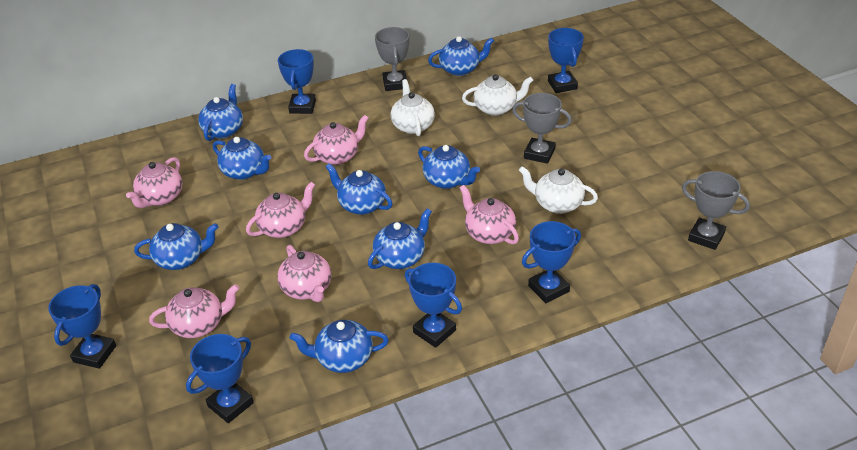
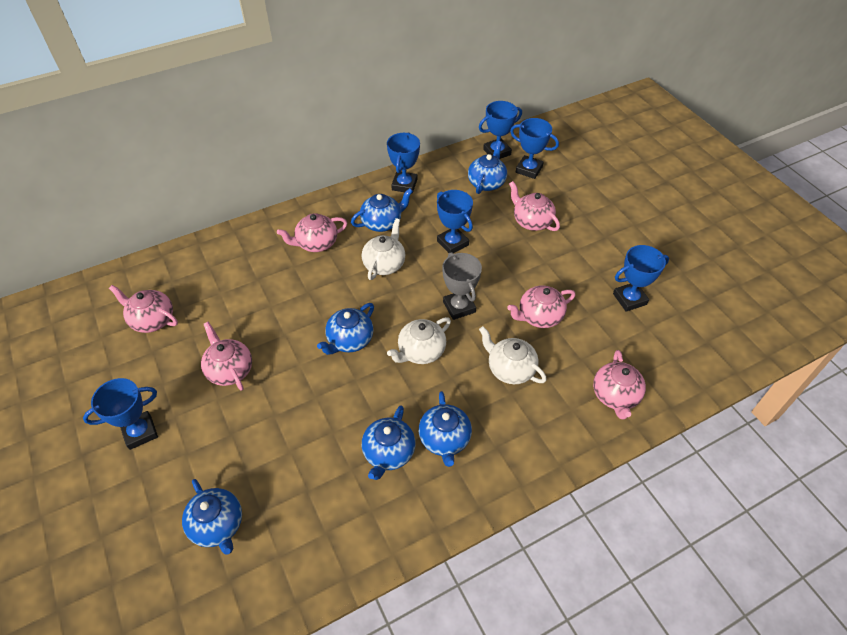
blue teapot: 8 -> 6
grey trophy: 3 -> 1

